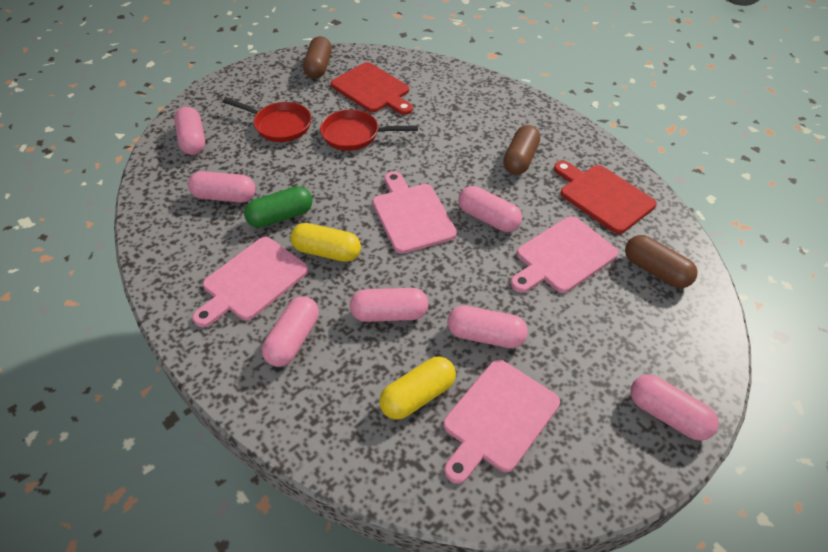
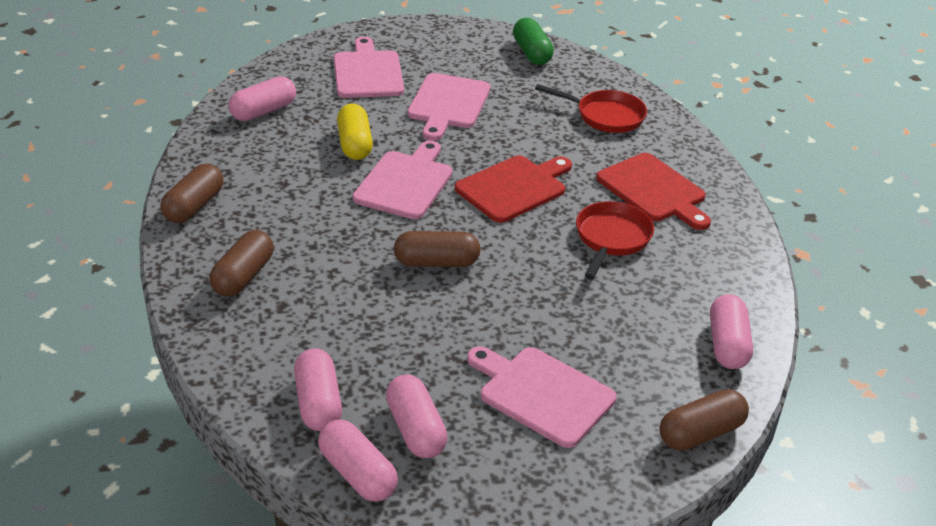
brown capsule: 3 -> 4
pink capsule: 7 -> 5
yellow capsule: 2 -> 1

